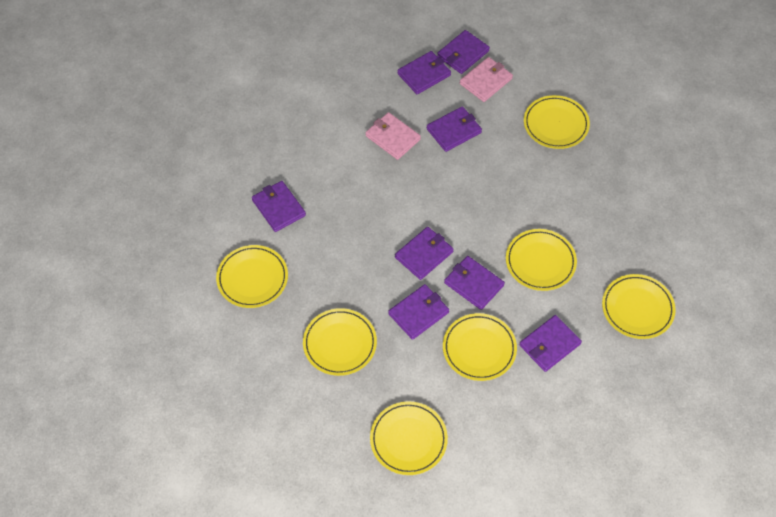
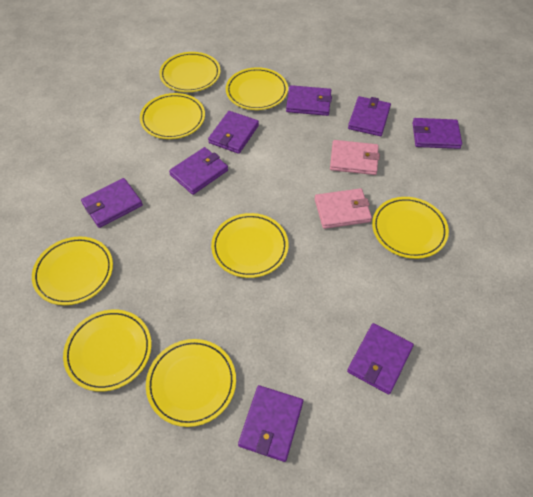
yellow plate: 7 -> 8

